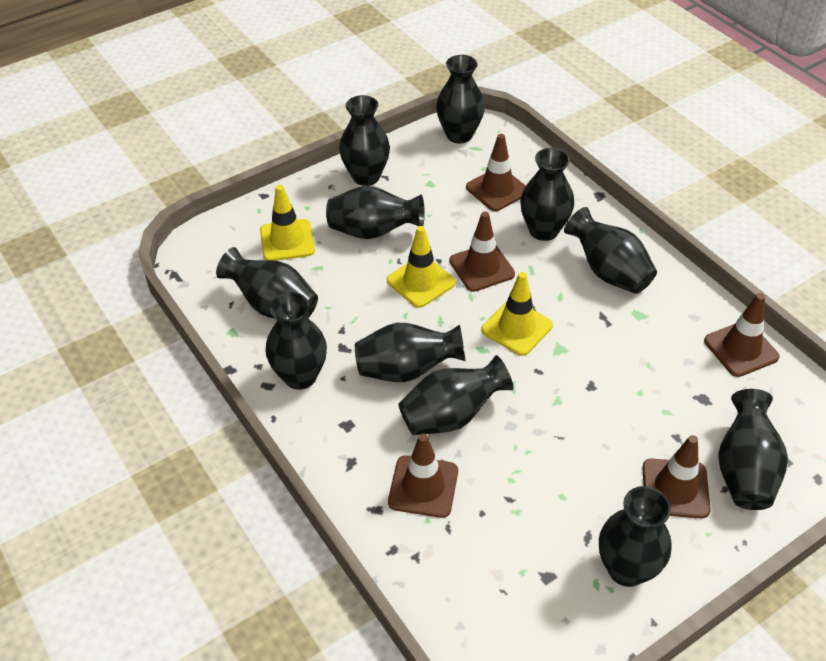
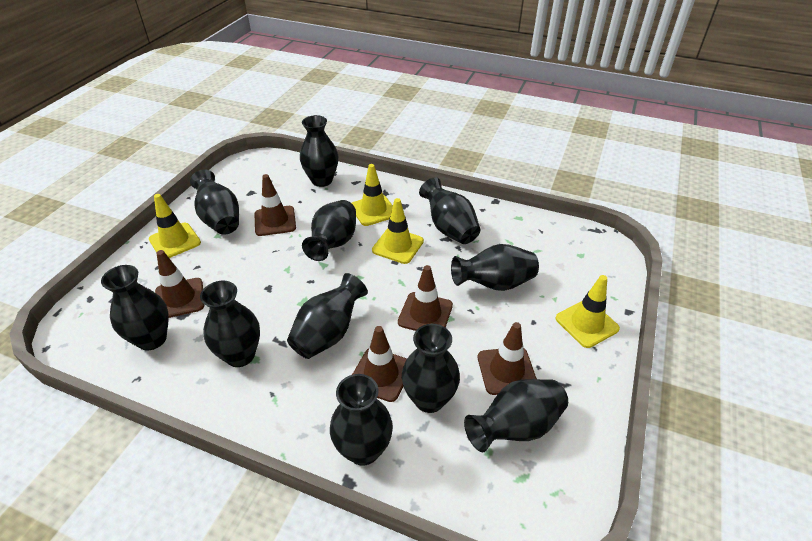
yellow traffic cone: 3 -> 4

